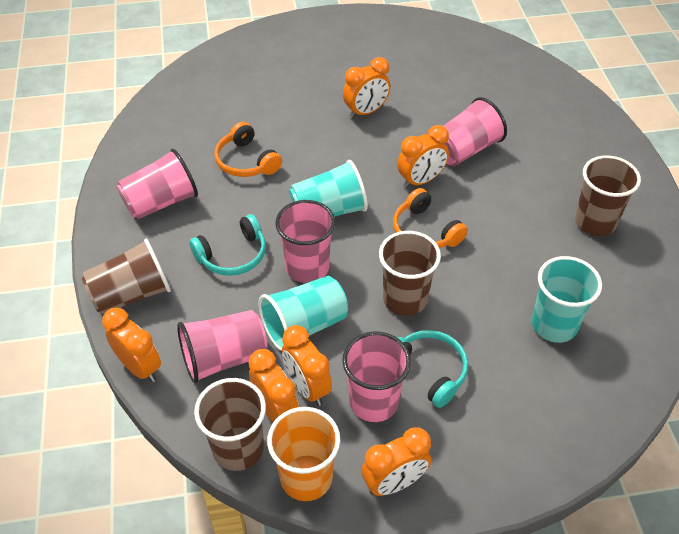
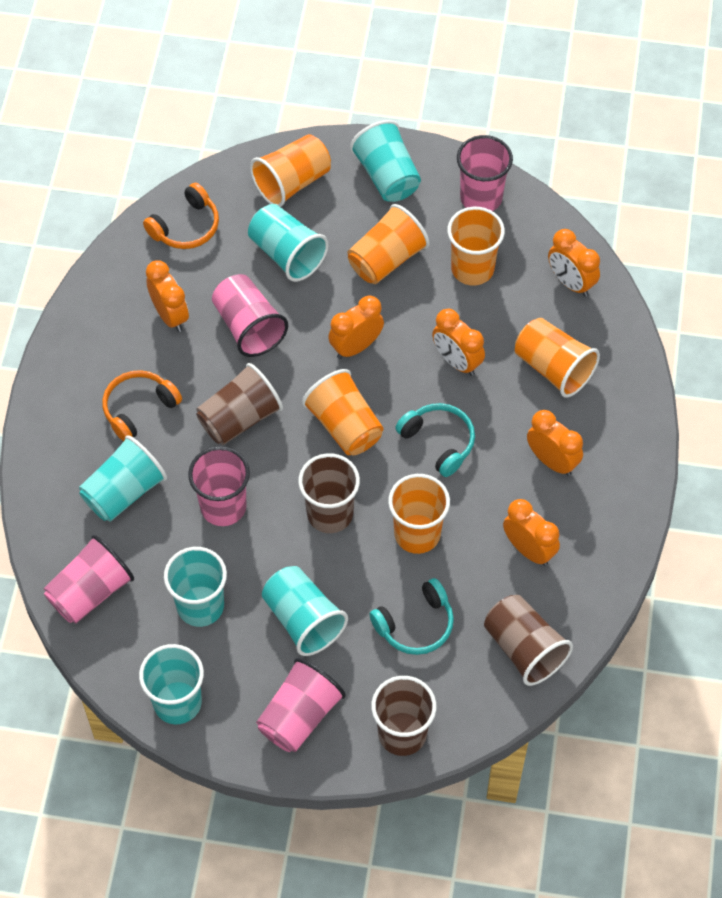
orange cup: 1 -> 6
turquoise cup: 3 -> 6

